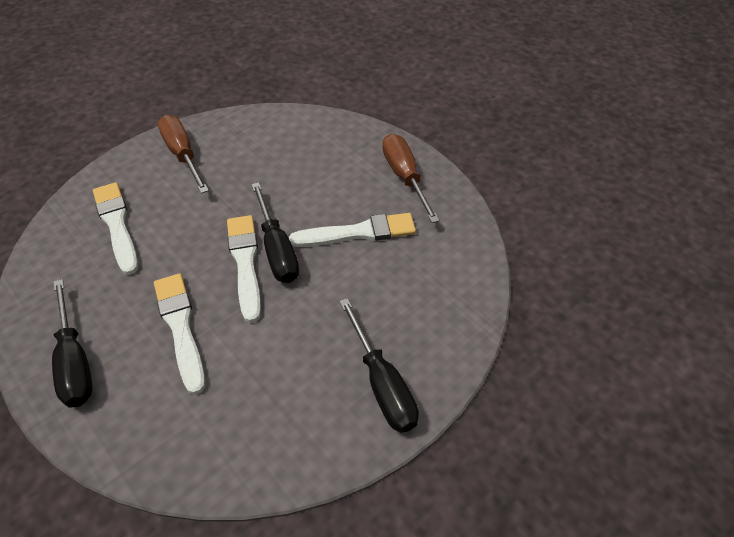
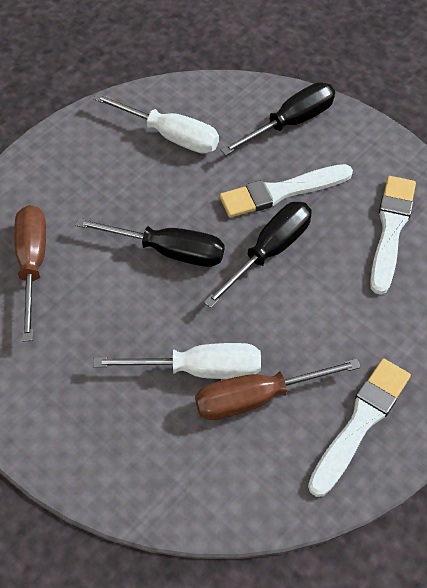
white brush: 4 -> 3
white screwdriver: 0 -> 2

